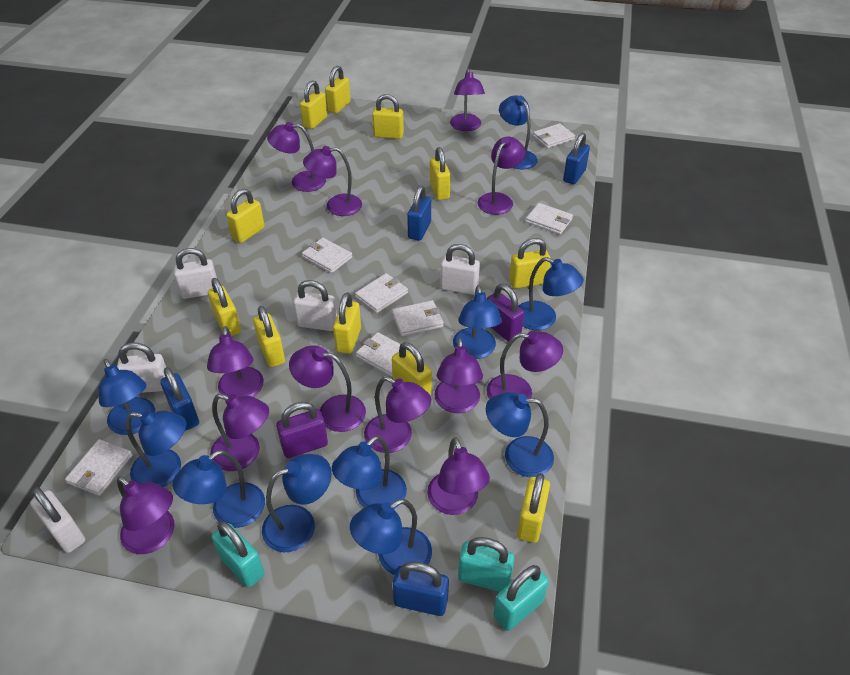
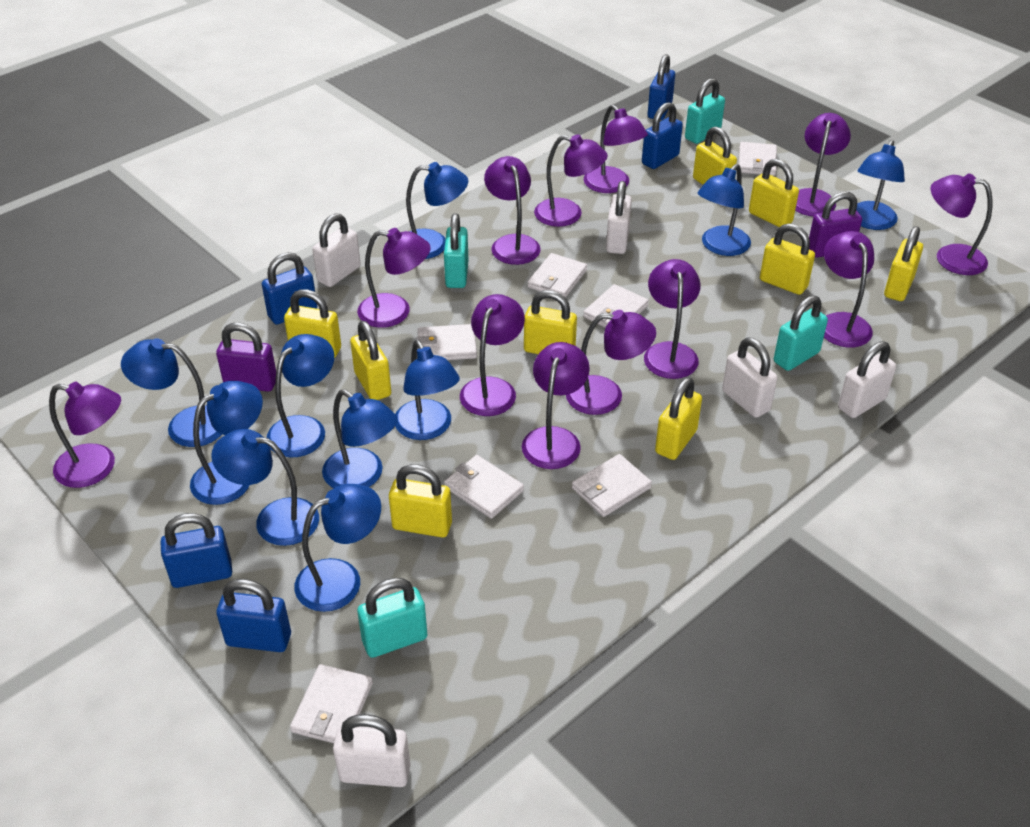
blue padlock: 4 -> 5
turquoise padlock: 3 -> 4
yellow padlock: 11 -> 9

